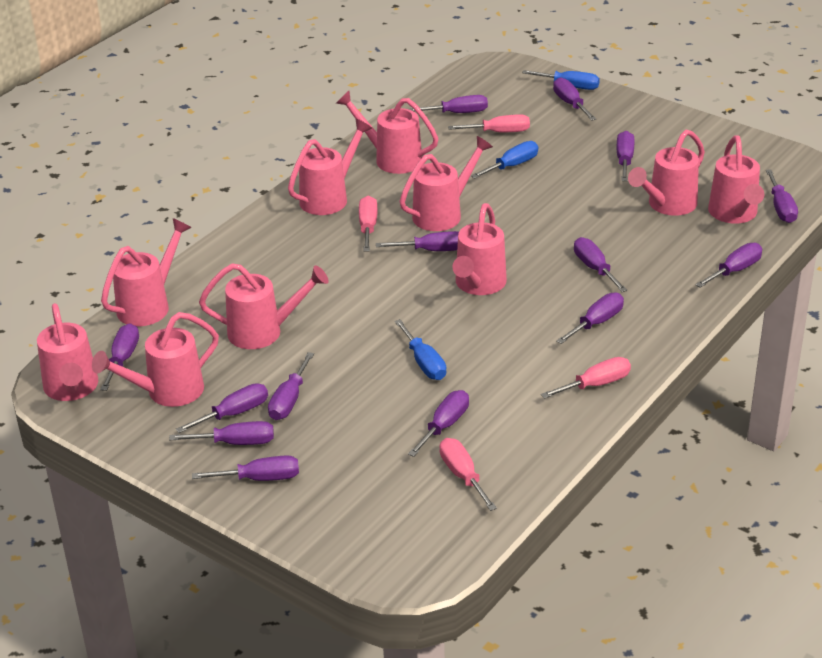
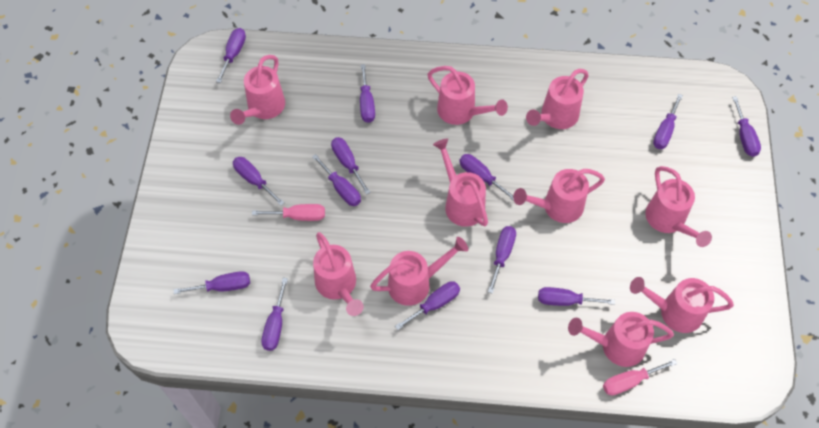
blue screwdriver: 3 -> 0
pink screwdriver: 4 -> 2
purple screwdriver: 14 -> 13

